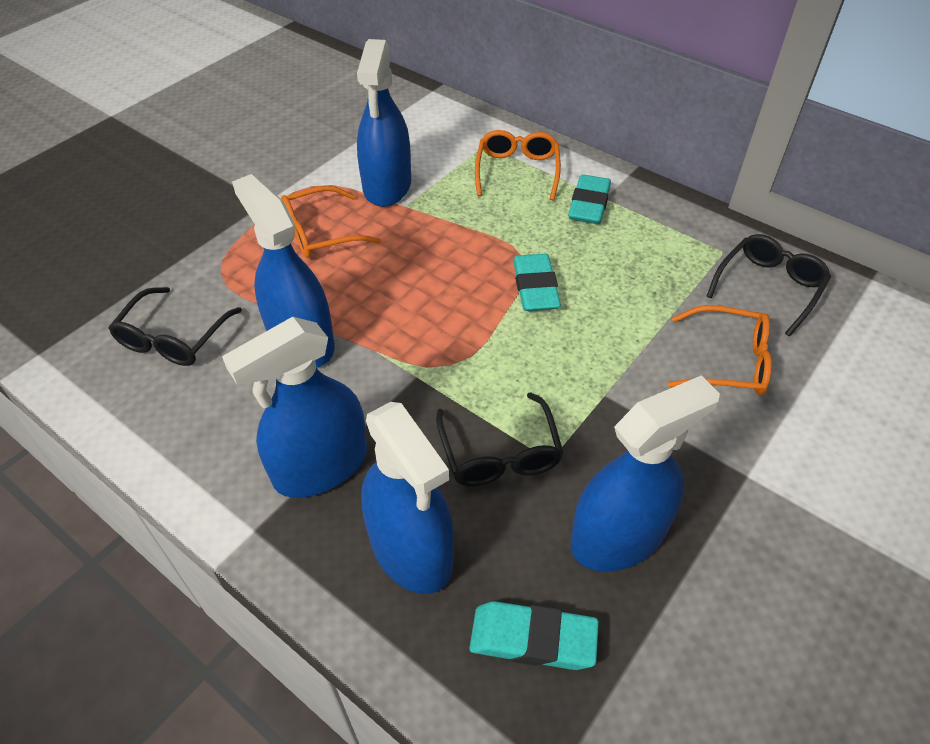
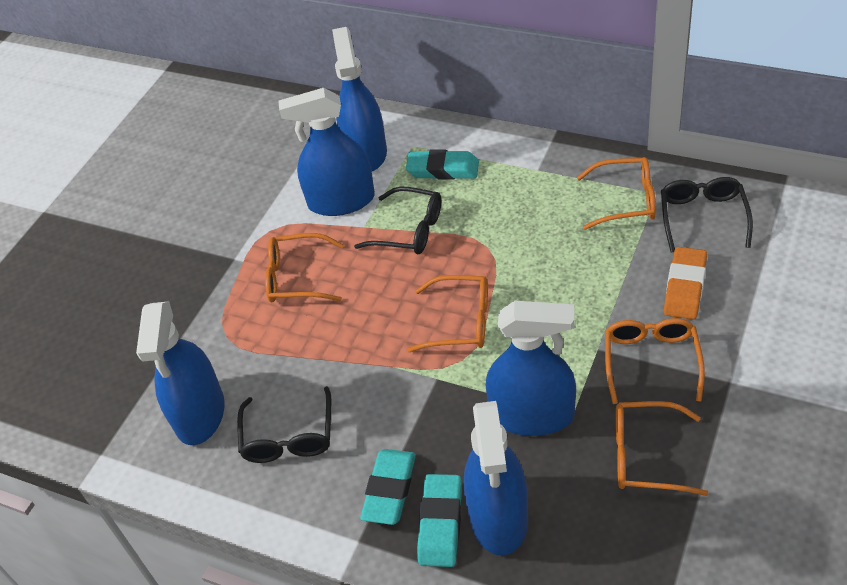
orange eraser: 0 -> 1
orange glasses: 3 -> 5

